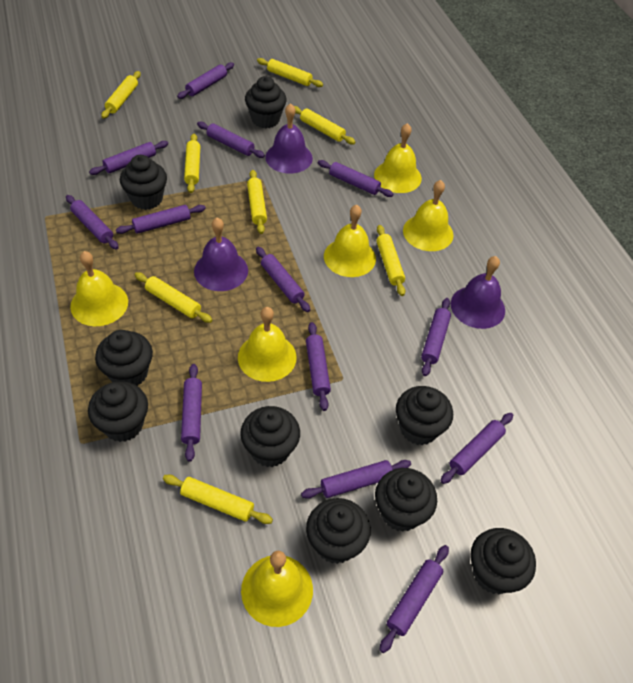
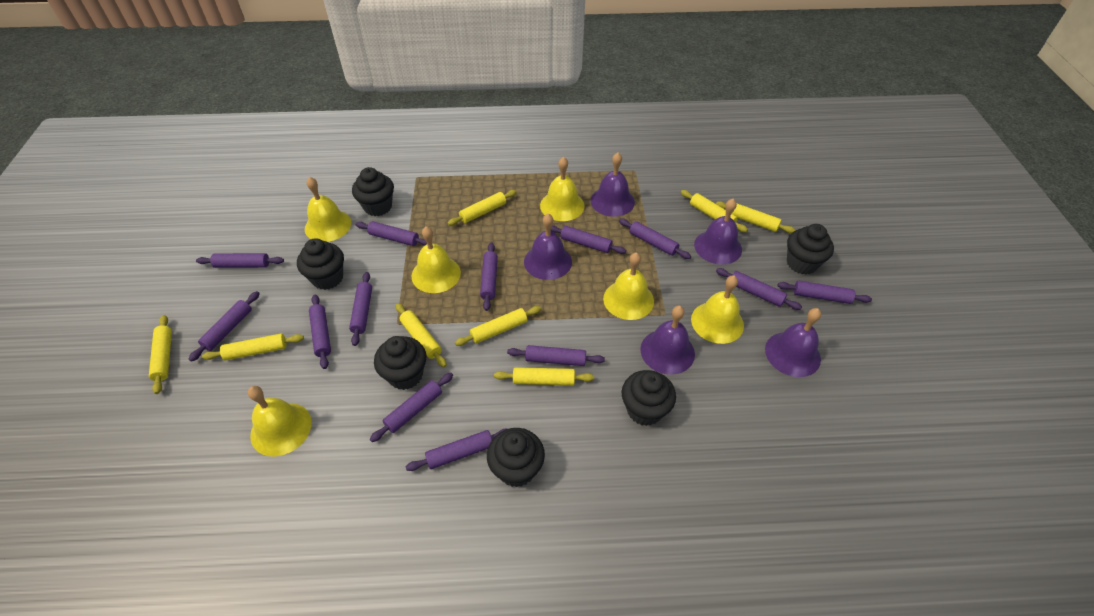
black cupcake: 9 -> 6
purple bell: 3 -> 5

